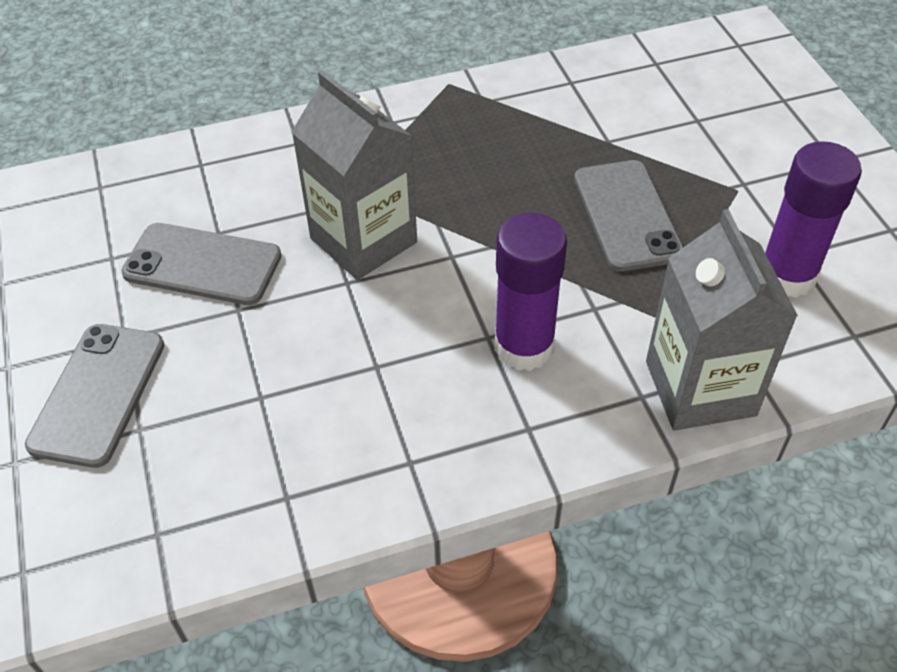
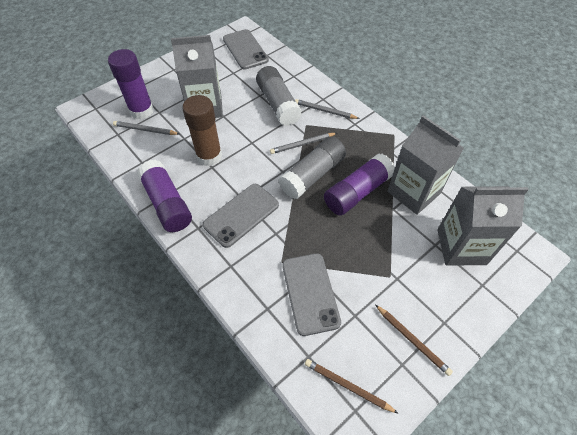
brown glue stick: 0 -> 1
brown pencil: 0 -> 2
grey carton: 2 -> 3
grey glue stick: 0 -> 2
grey pencil: 0 -> 3
purple glue stick: 2 -> 3

